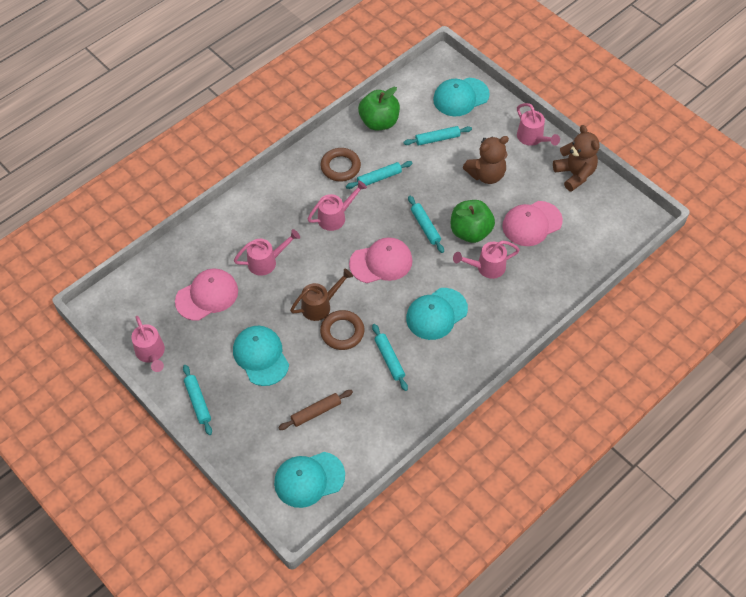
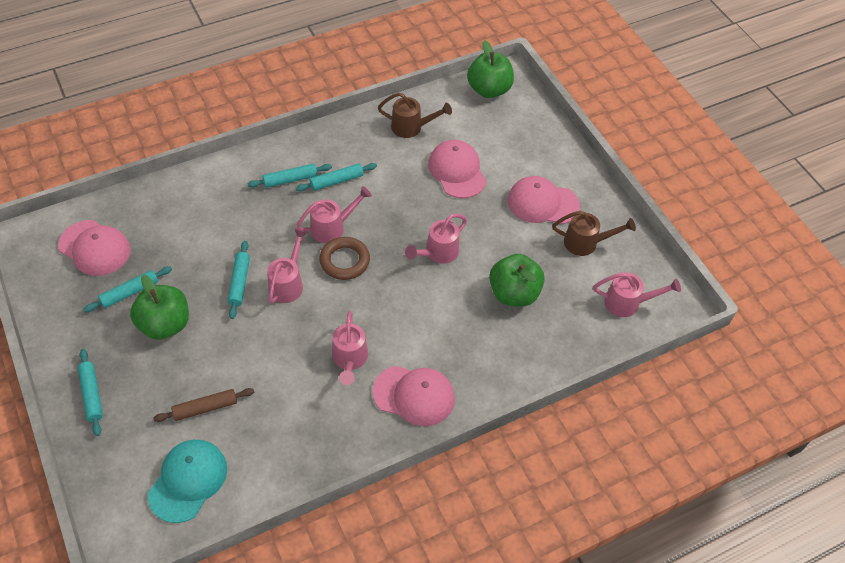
brown ring: 2 -> 1
brown teddy bear: 2 -> 0
brown watering can: 1 -> 2
green apple: 2 -> 3
pink cap: 3 -> 4
turquoise cap: 4 -> 1

